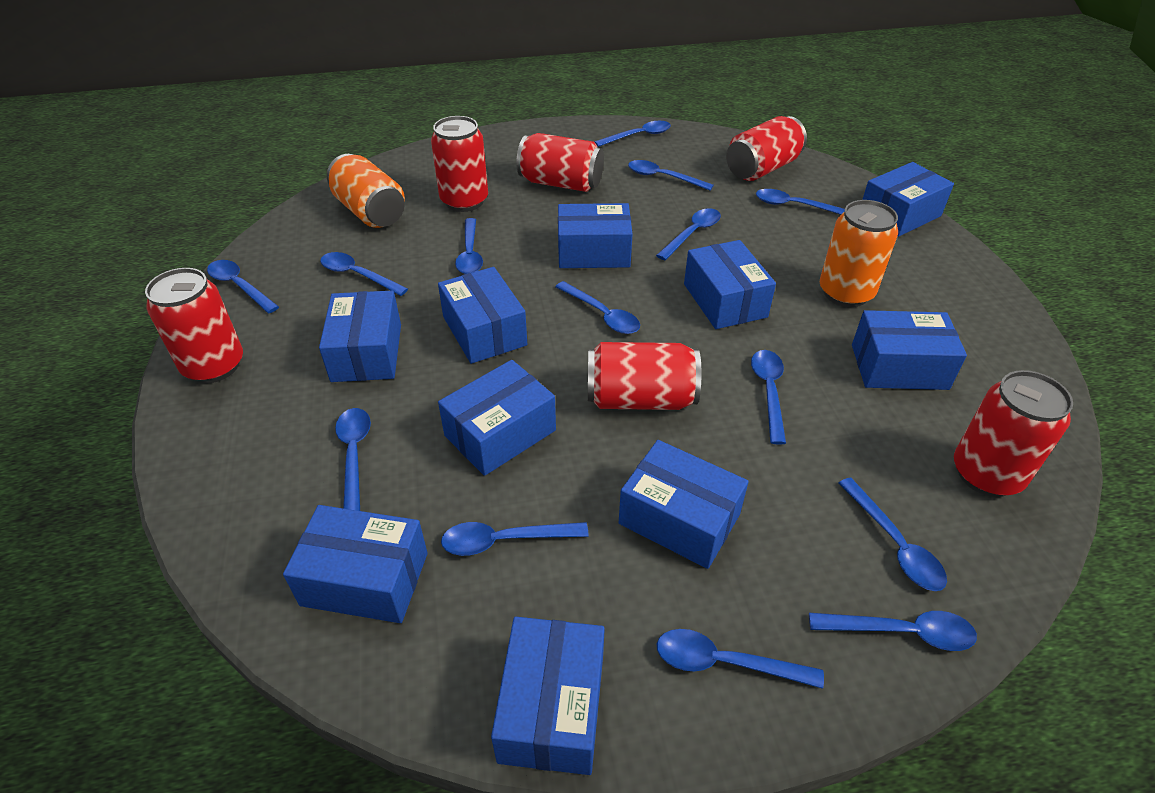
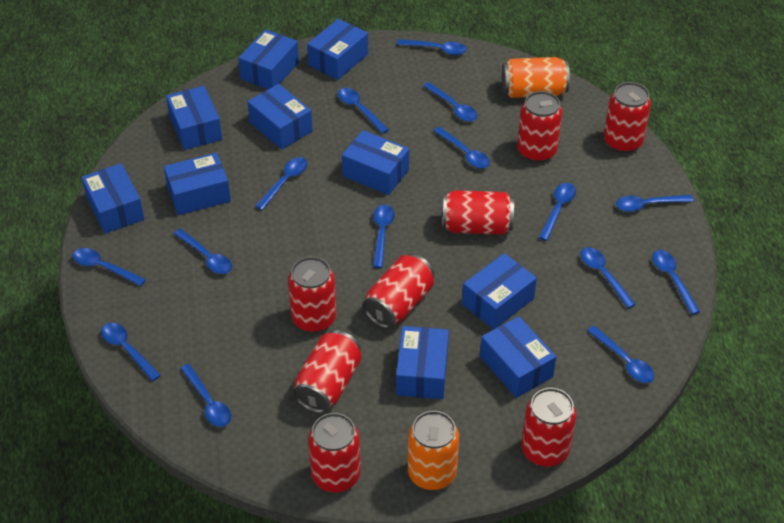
blue spoon: 14 -> 15
red can: 6 -> 8

